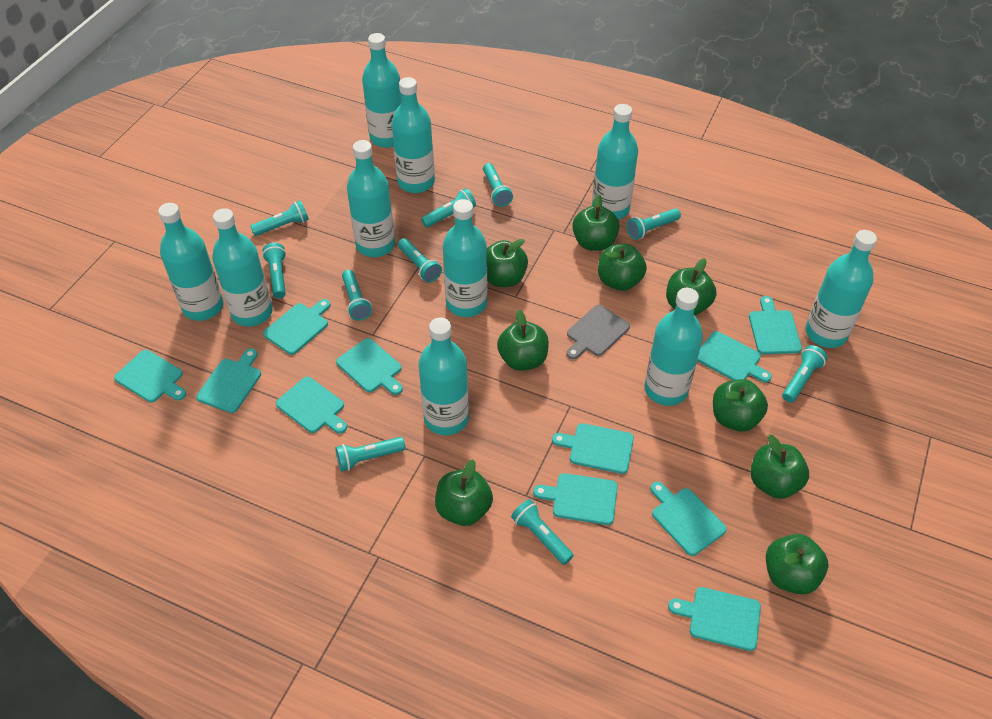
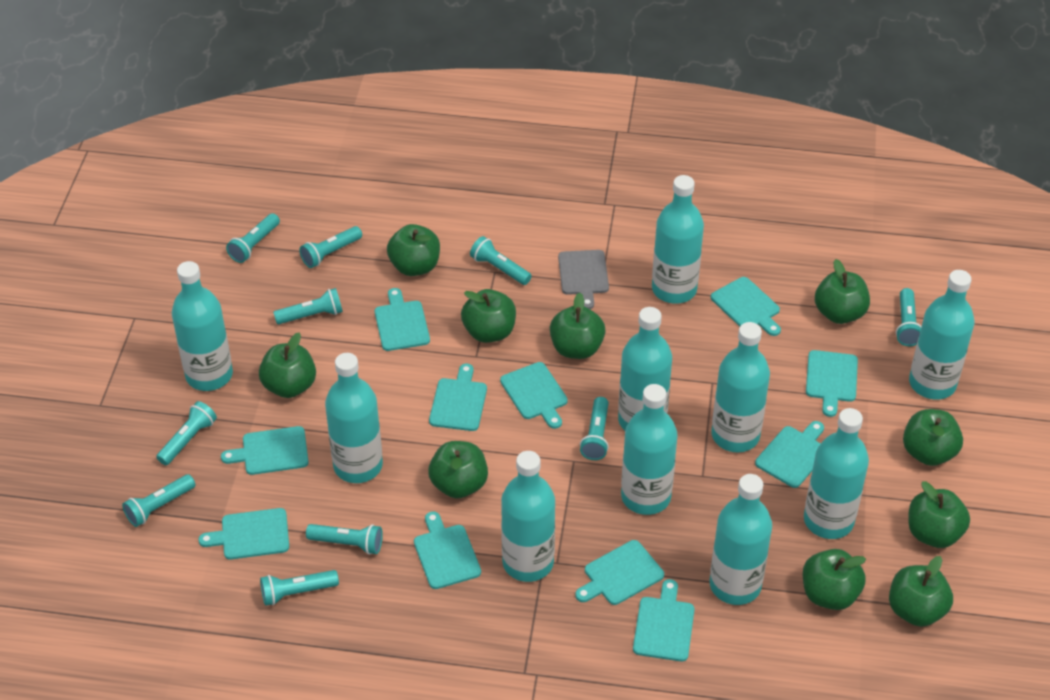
green apple: 9 -> 10

